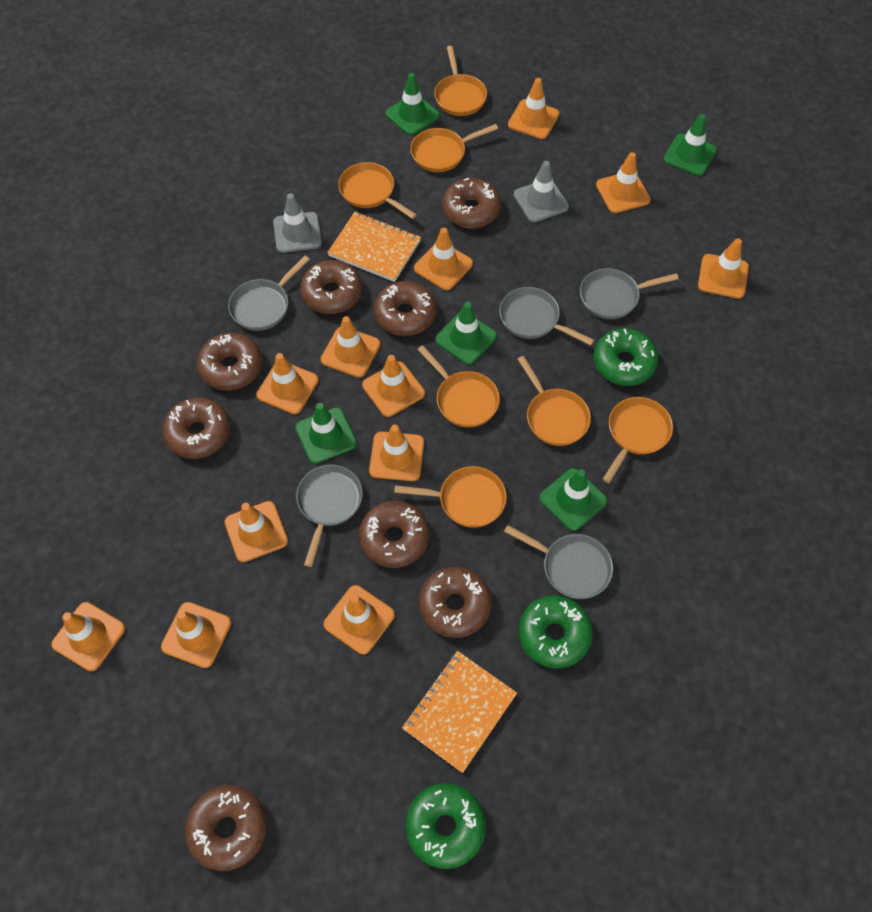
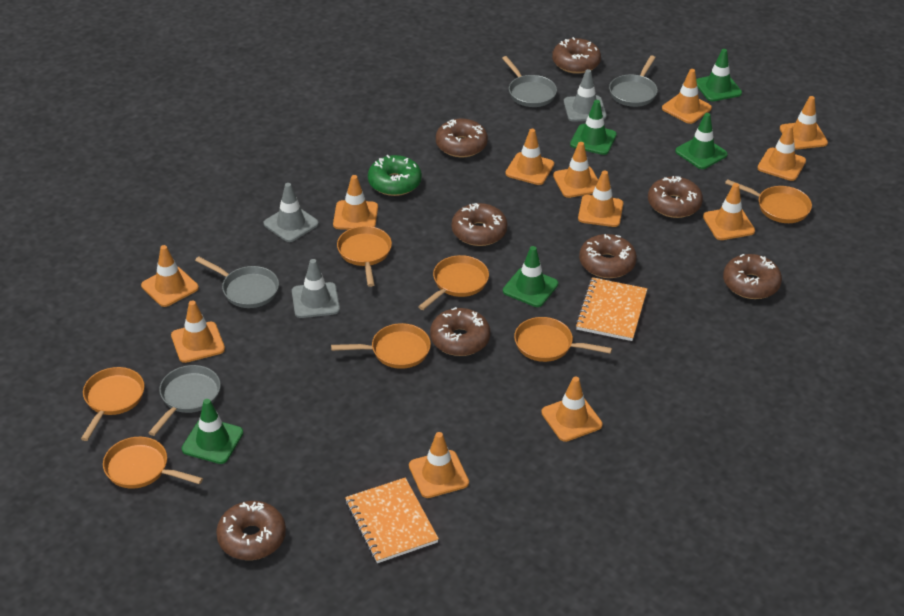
green donut: 3 -> 1
grey pan: 5 -> 4
grey traffic cone: 2 -> 3

